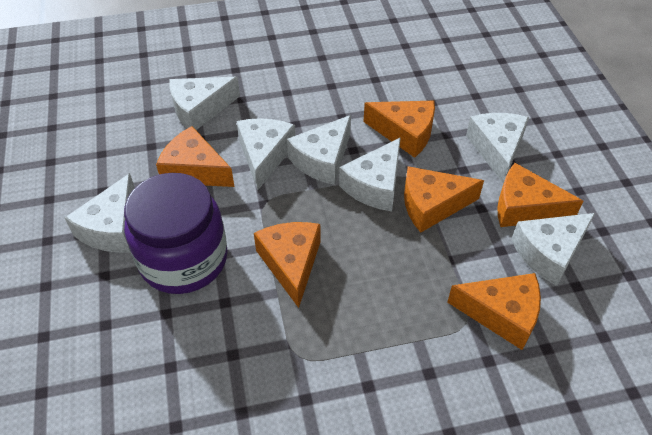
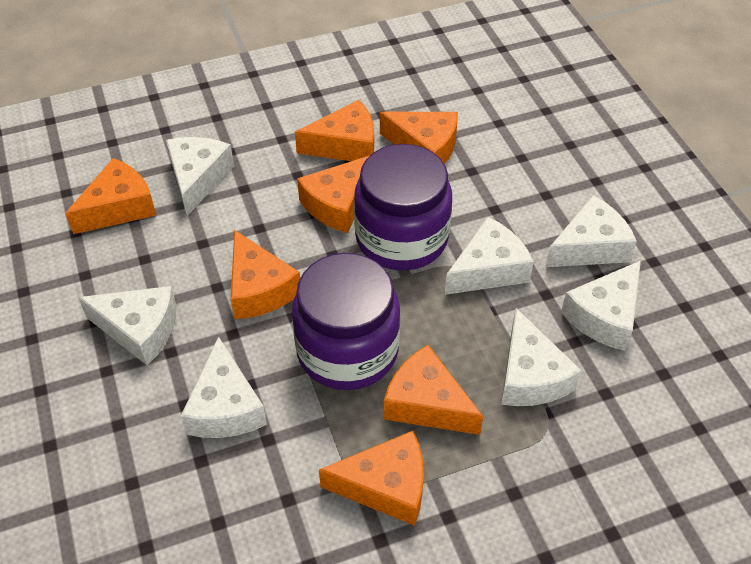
orange cheese: 6 -> 7
purple jar: 1 -> 2

